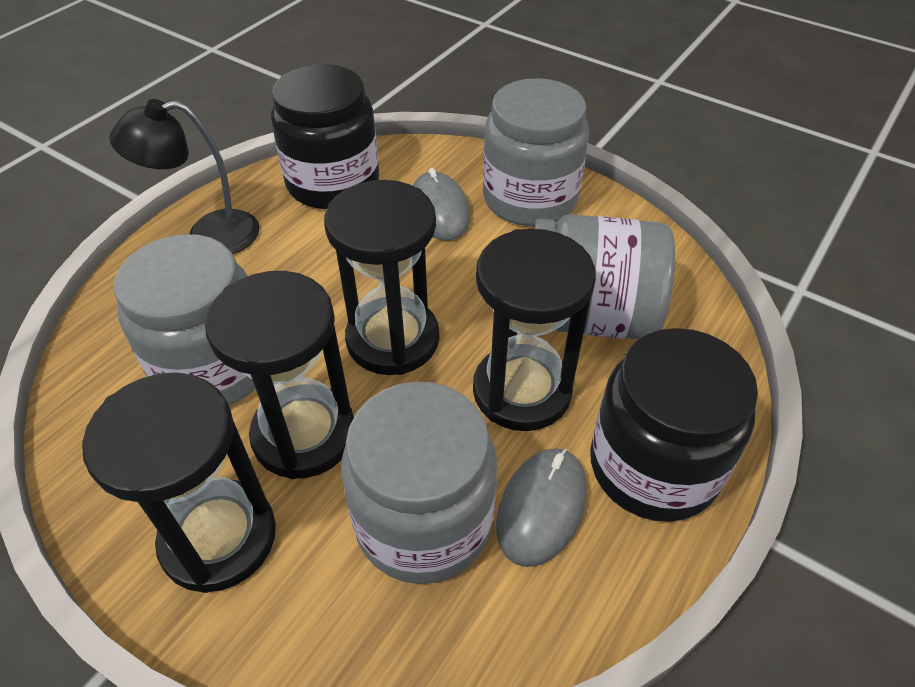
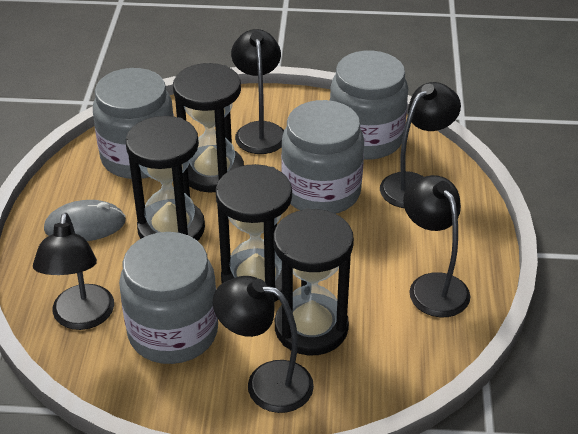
black jar: 2 -> 0
black lamp: 1 -> 5
grey mouse: 2 -> 1

